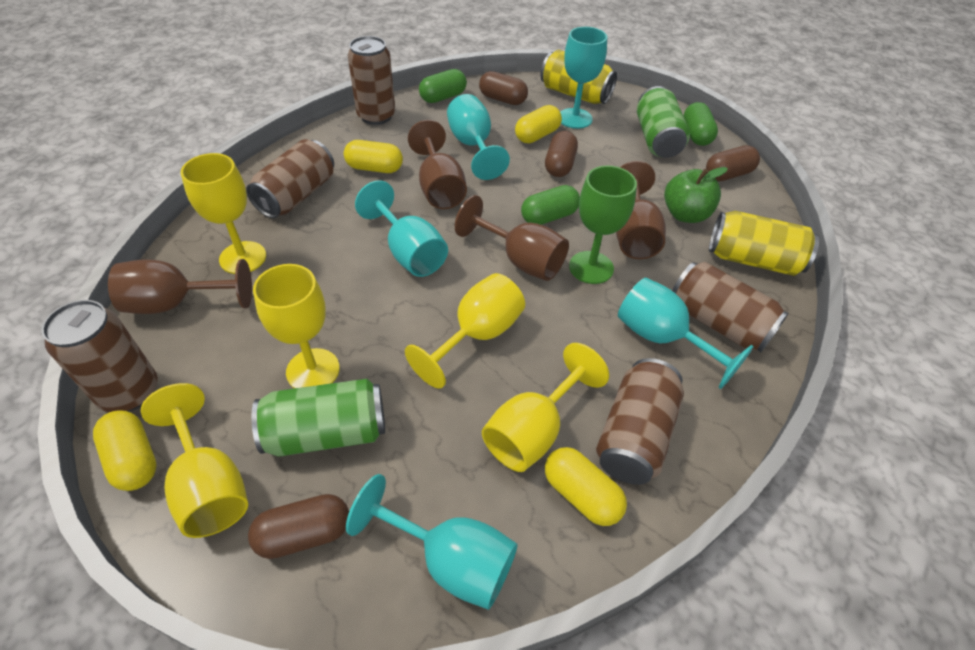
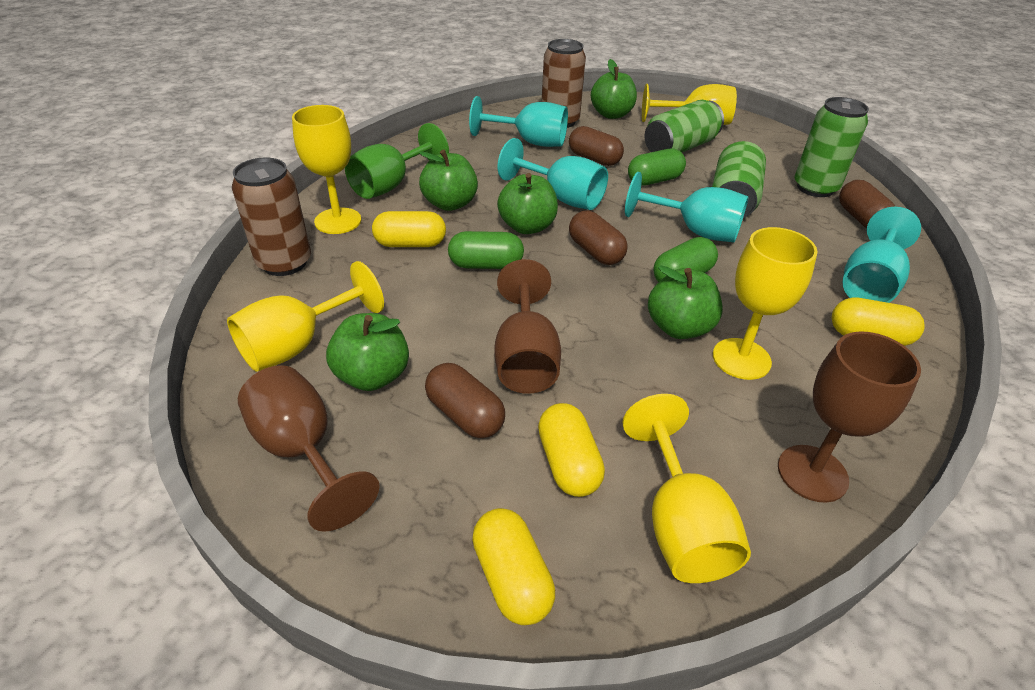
brown can: 5 -> 2
brown goblet: 4 -> 3
green apple: 1 -> 5
green can: 2 -> 3
turquoise goblet: 5 -> 4
yellow can: 2 -> 0

